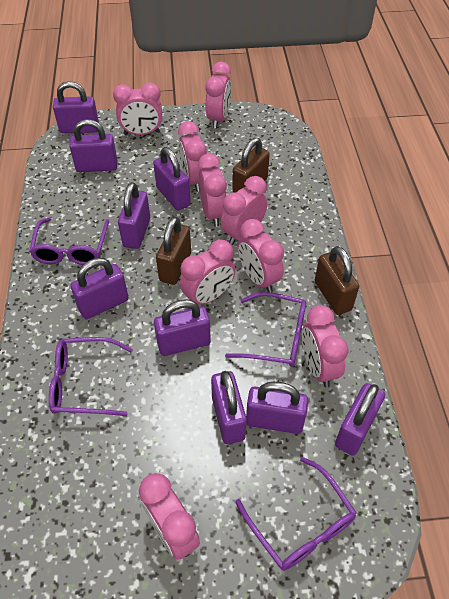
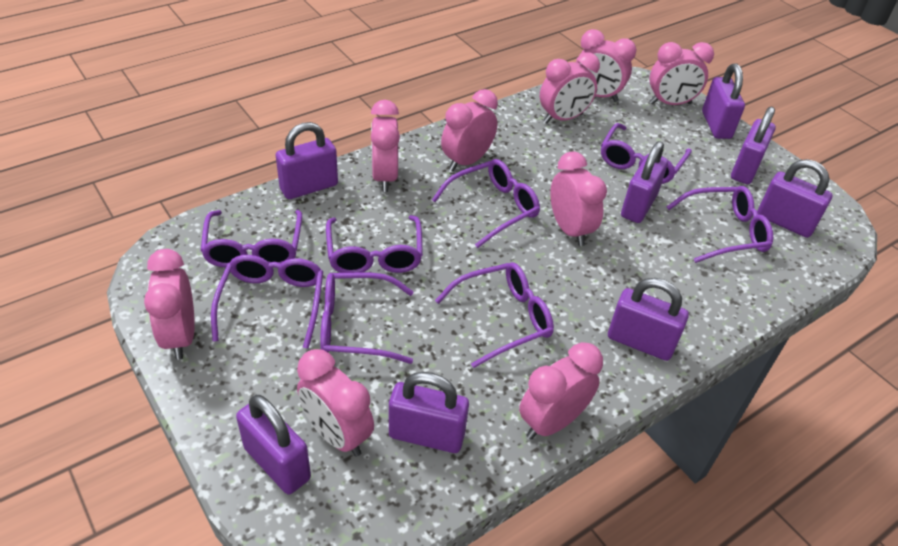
brown padlock: 3 -> 0
purple glasses: 4 -> 8
purple padlock: 9 -> 8

